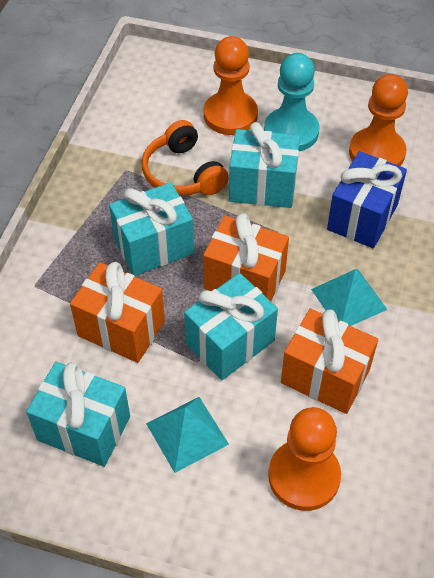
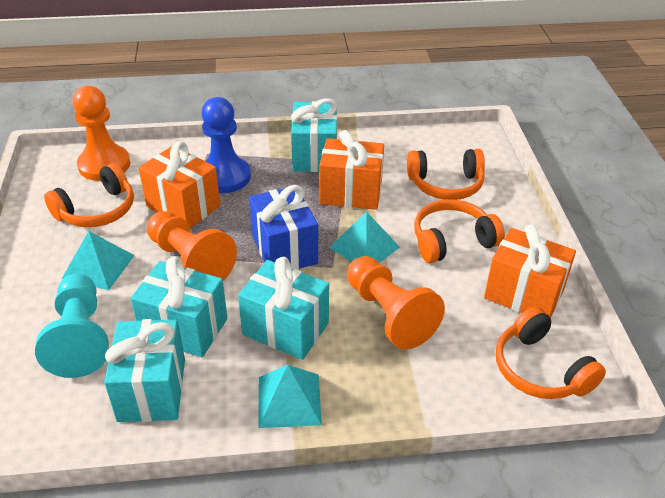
blue pawn: 0 -> 1
orange headphones: 1 -> 4
turquoise pyramid: 2 -> 3

